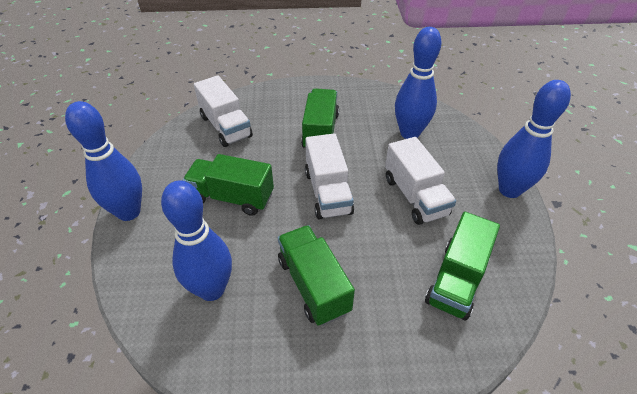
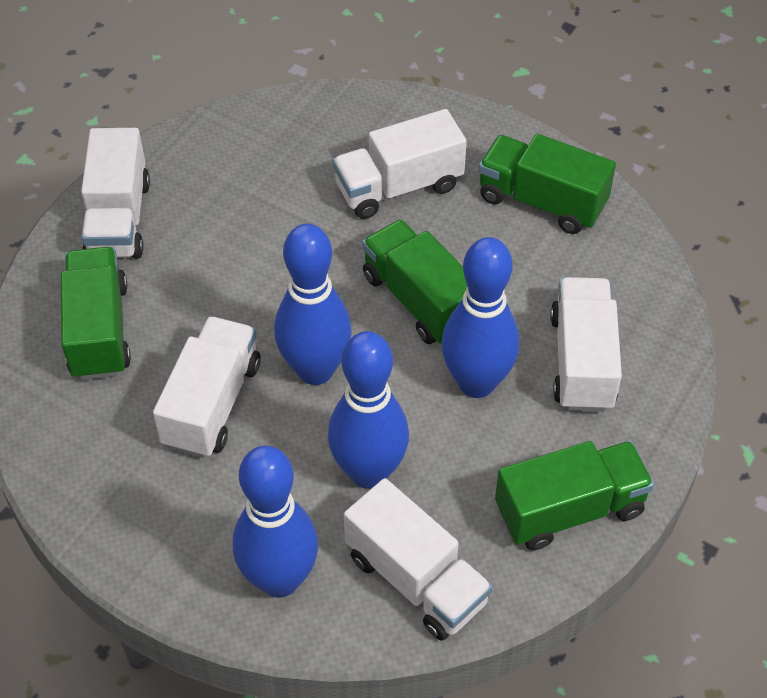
white truck: 3 -> 5

